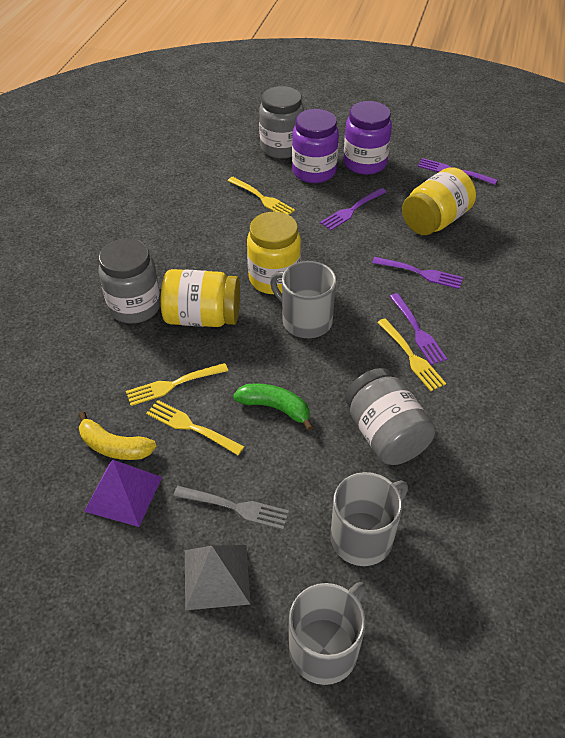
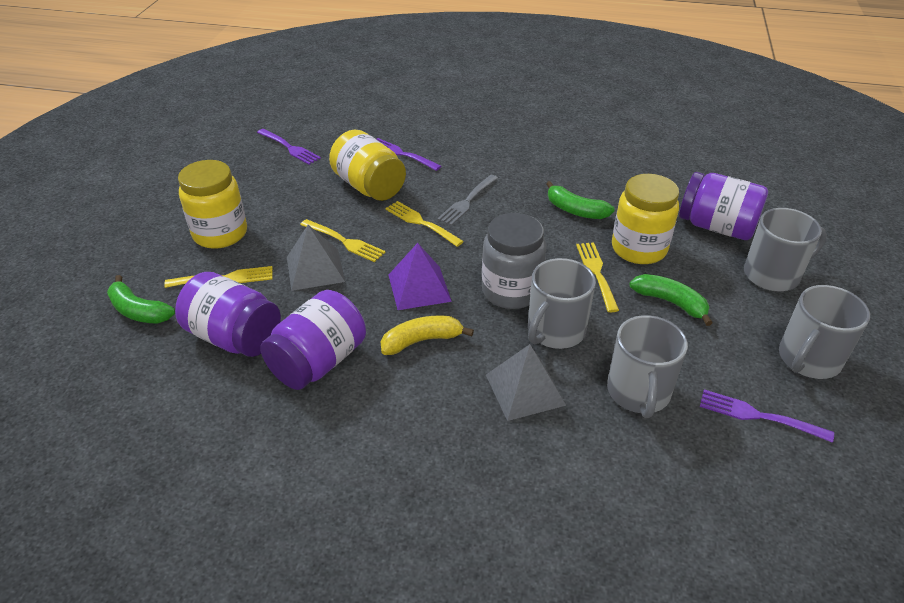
green banana: 1 -> 3
grey jar: 3 -> 1
grey mug: 3 -> 4
grey pyramid: 1 -> 2
purple fork: 4 -> 3
purple jar: 2 -> 3

